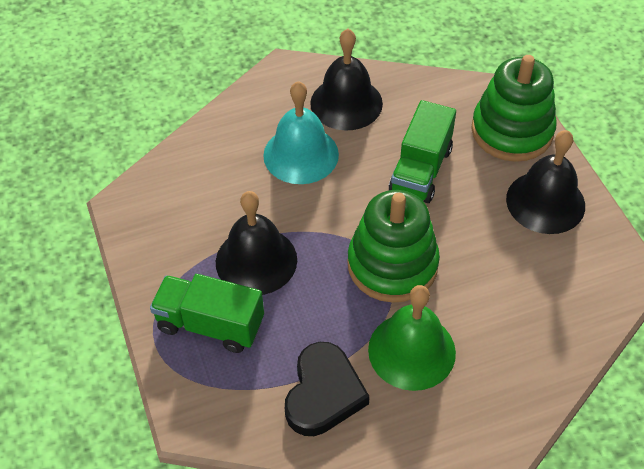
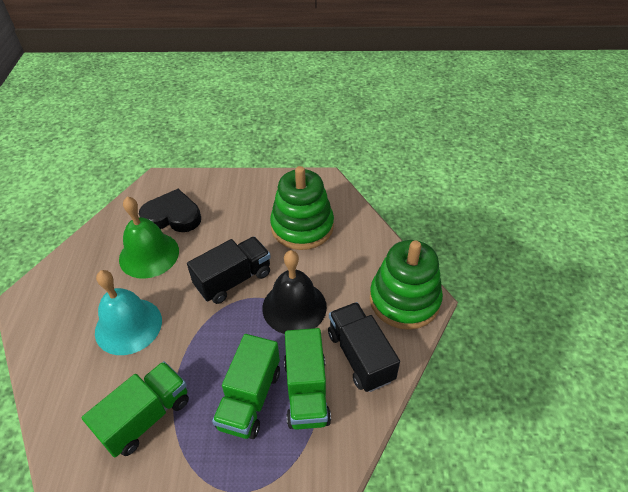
black bell: 3 -> 1
black truck: 0 -> 2
green truck: 2 -> 3

